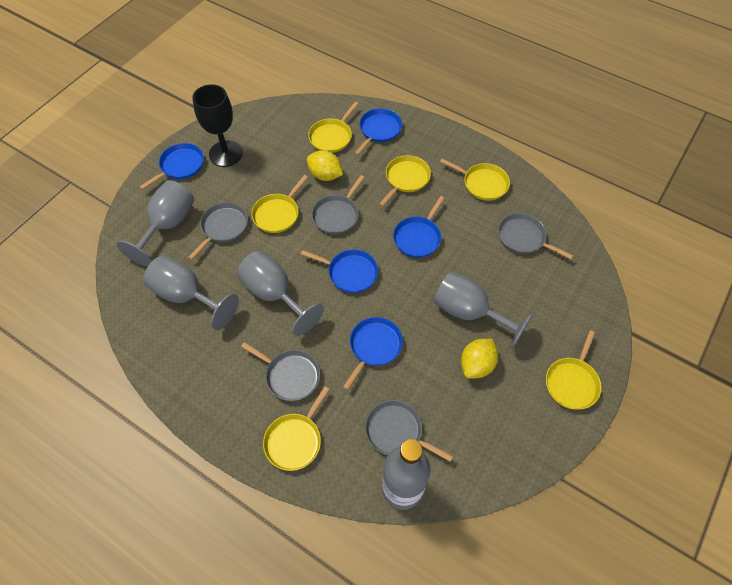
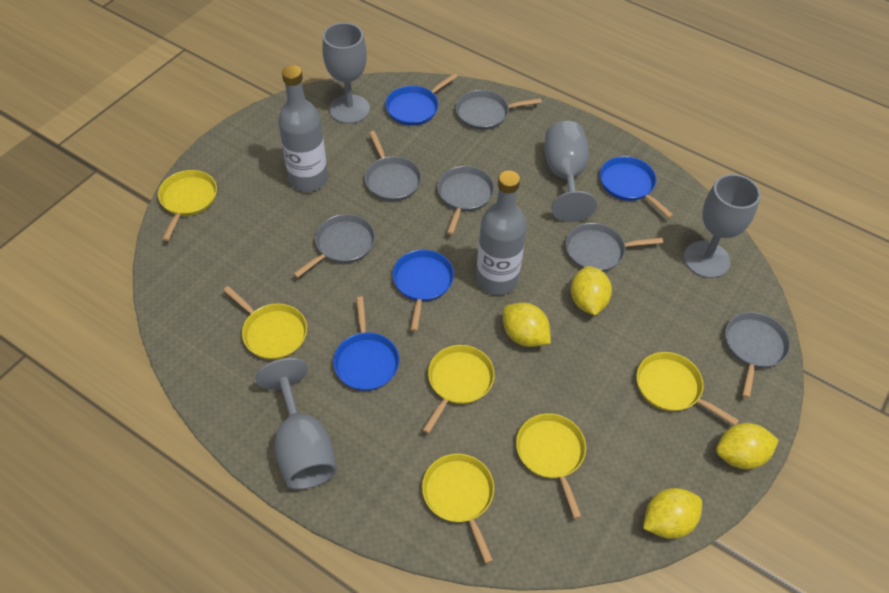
black goblet: 1 -> 0
blue pan: 5 -> 4
grey bottle: 1 -> 2
grey pan: 5 -> 6
yellow lemon: 2 -> 4

